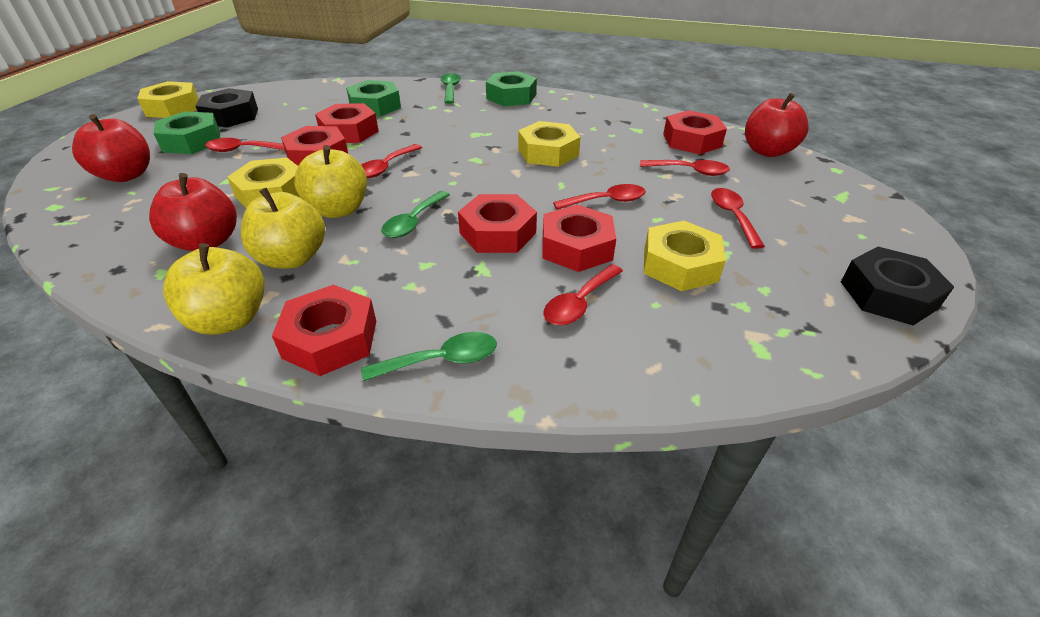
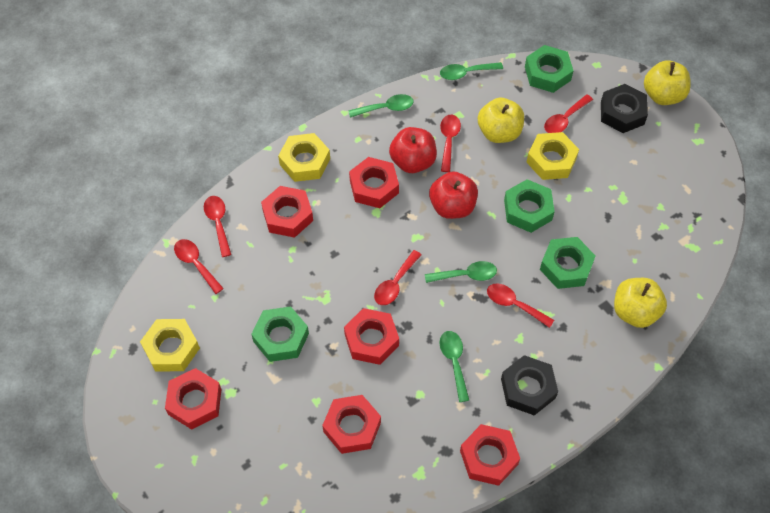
green nut: 3 -> 4
green spoon: 3 -> 4
red apple: 3 -> 2
yellow nut: 4 -> 3

